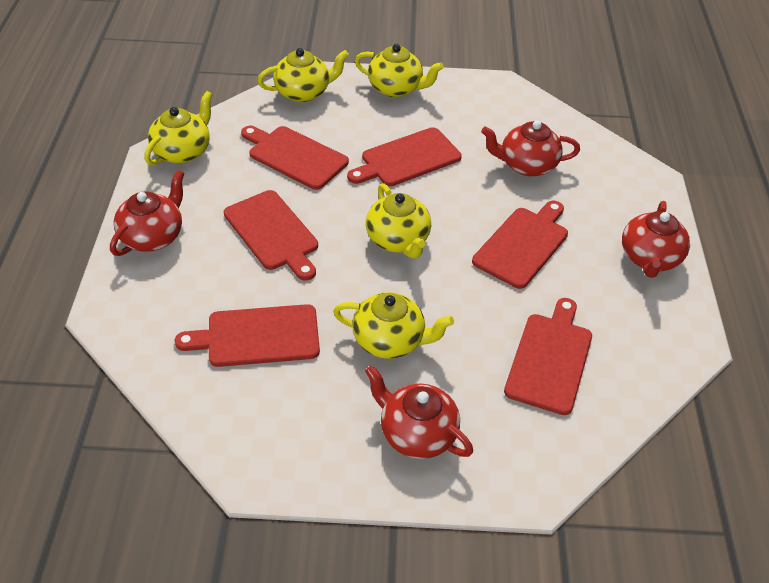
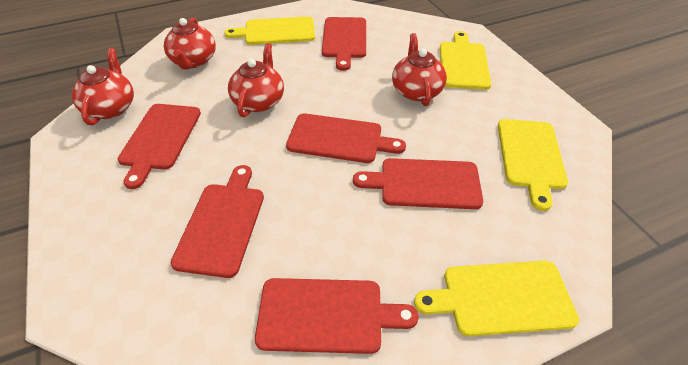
yellow cutting board: 0 -> 4
yellow teapot: 5 -> 0

